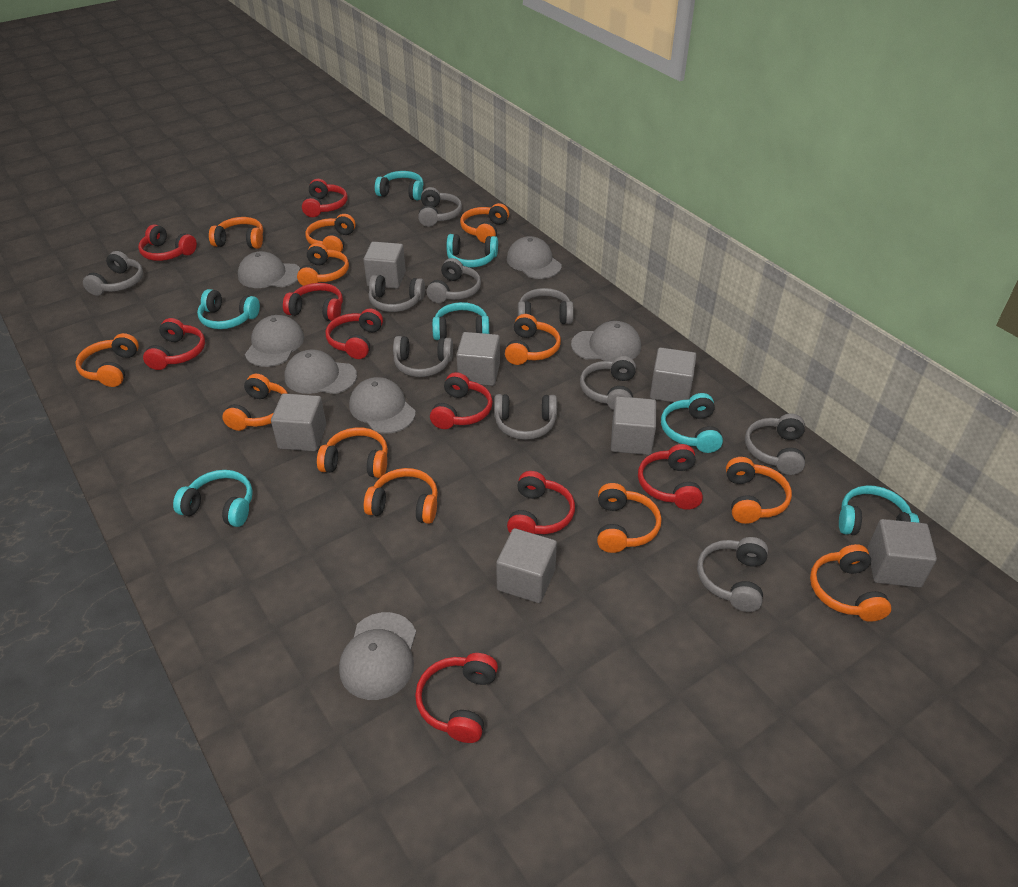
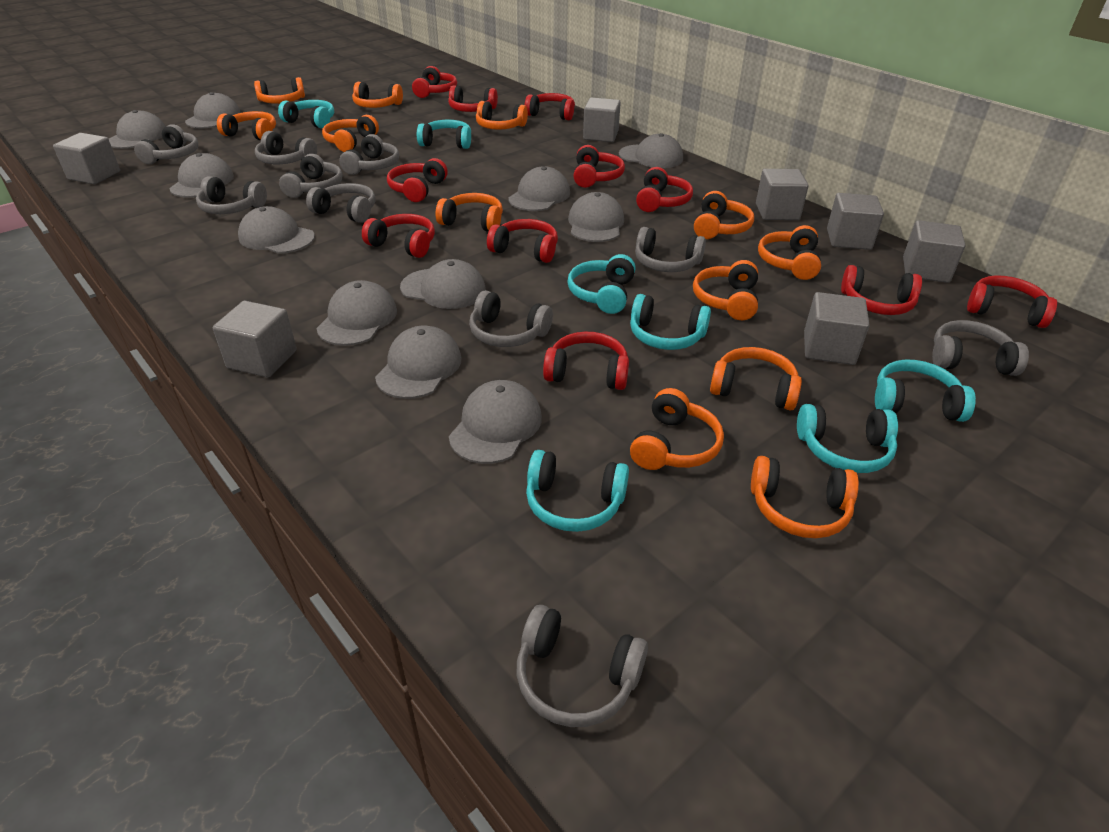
grey cap: 7 -> 11
red headphones: 9 -> 11

